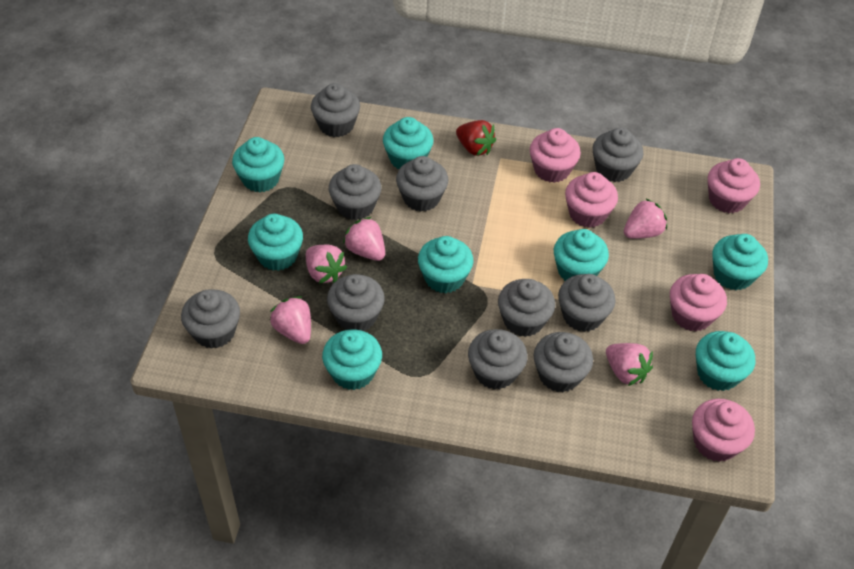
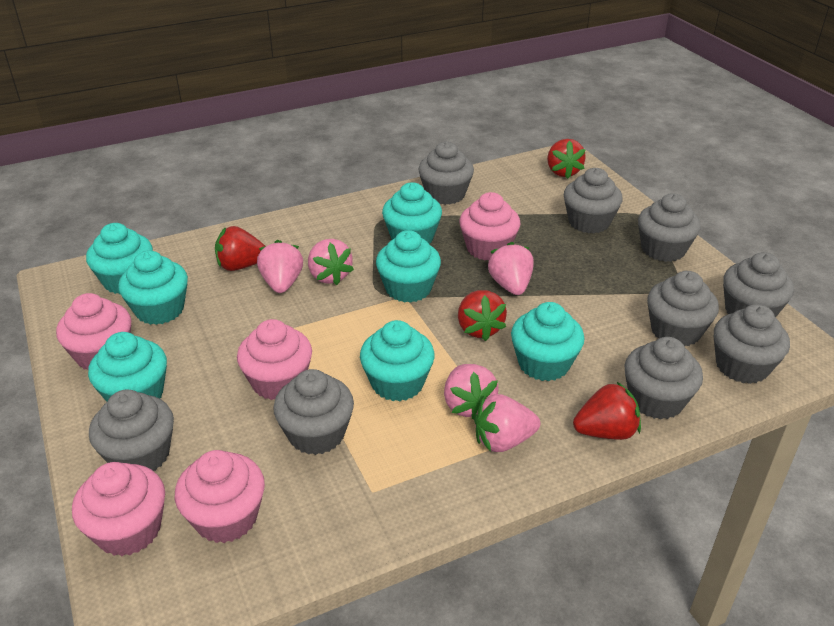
grey cupcake: 10 -> 9
red strawberry: 1 -> 4
turquoise cupcake: 8 -> 7

